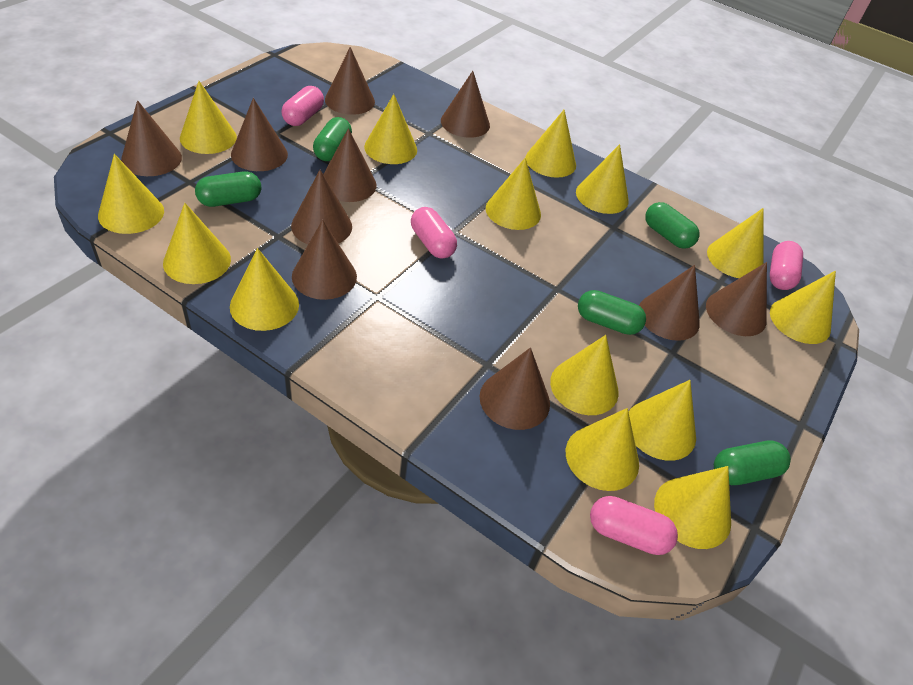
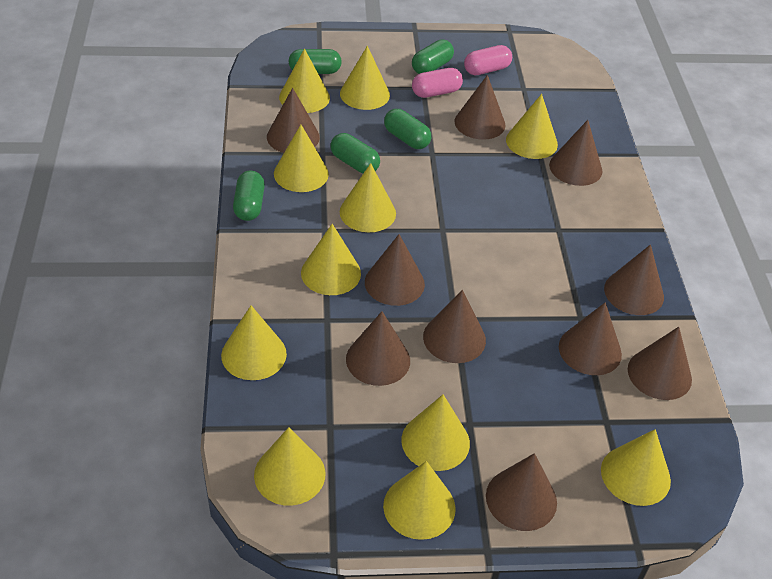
pink capsule: 4 -> 2
yellow cone: 14 -> 11

